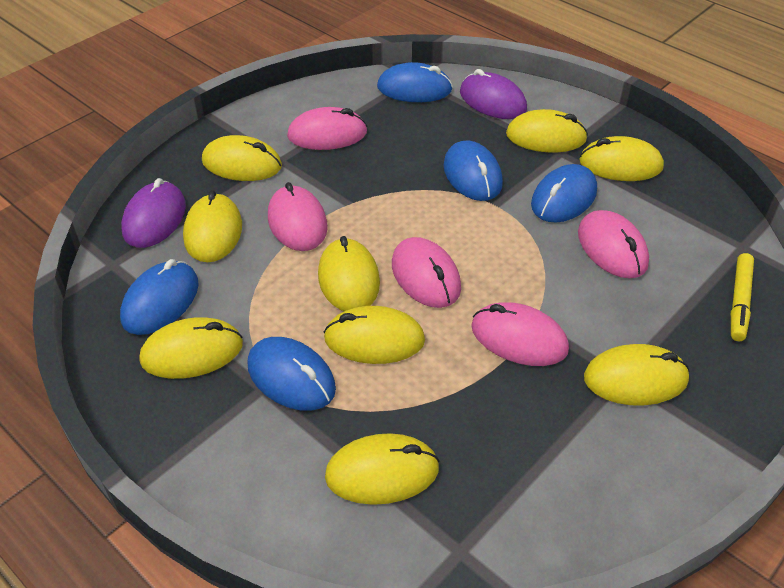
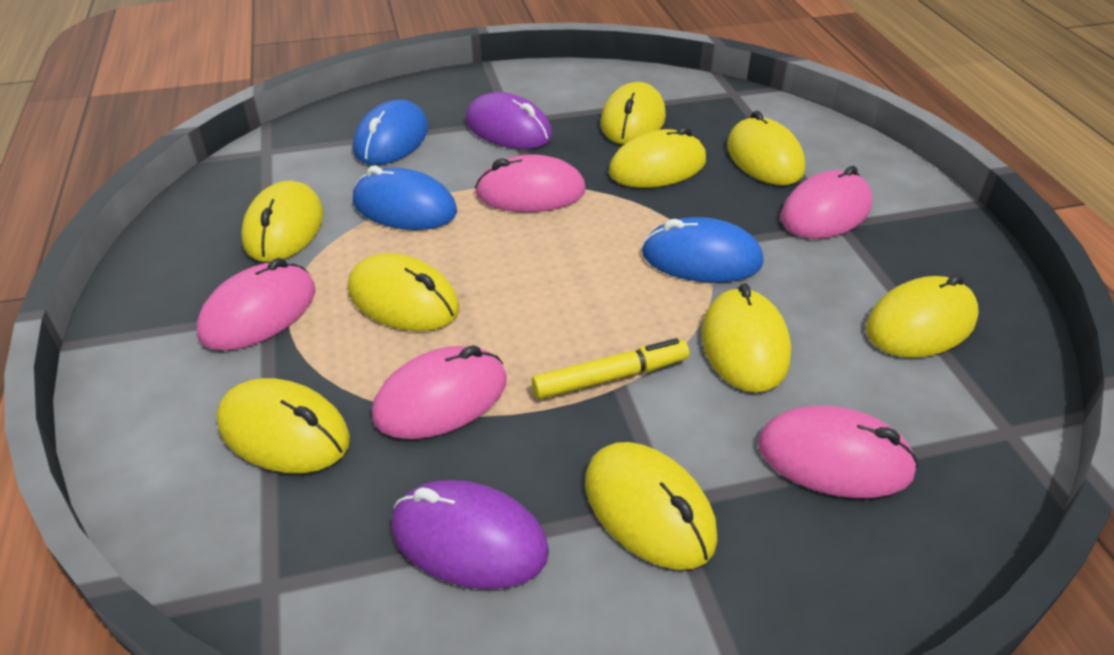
blue mouse: 5 -> 3

